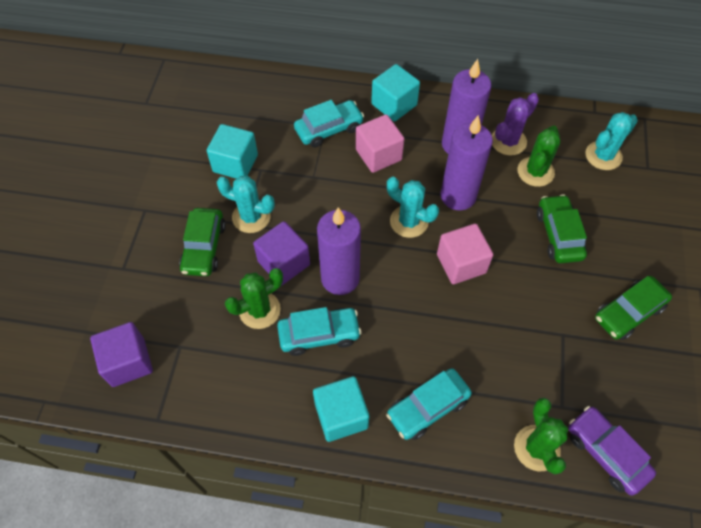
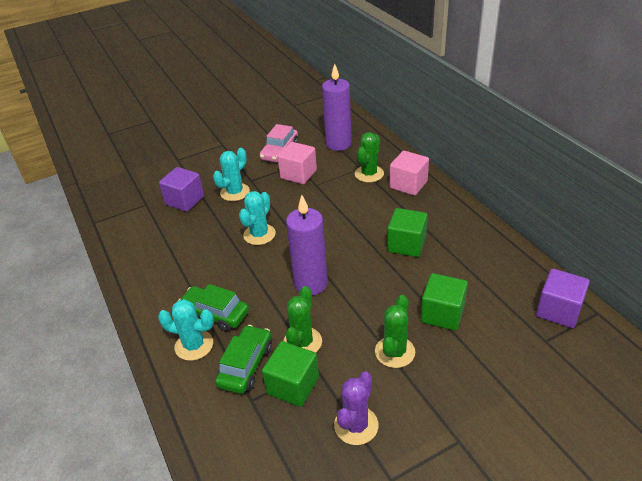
green car: 3 -> 2
green cube: 0 -> 3
pink car: 0 -> 1
purple candle: 3 -> 2
purple car: 1 -> 0
turquoise car: 3 -> 0
turquoise cube: 3 -> 0

